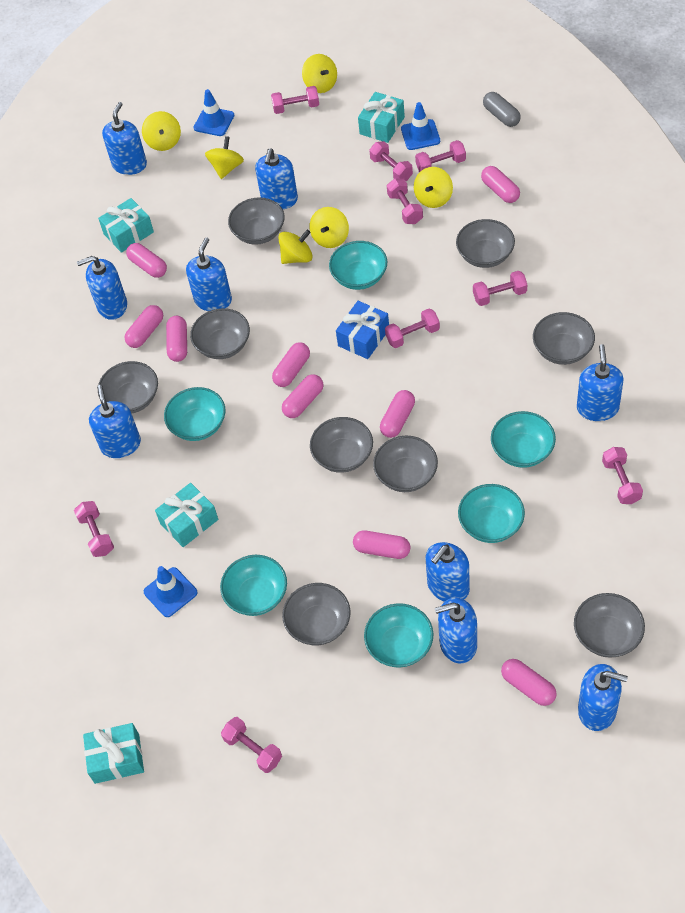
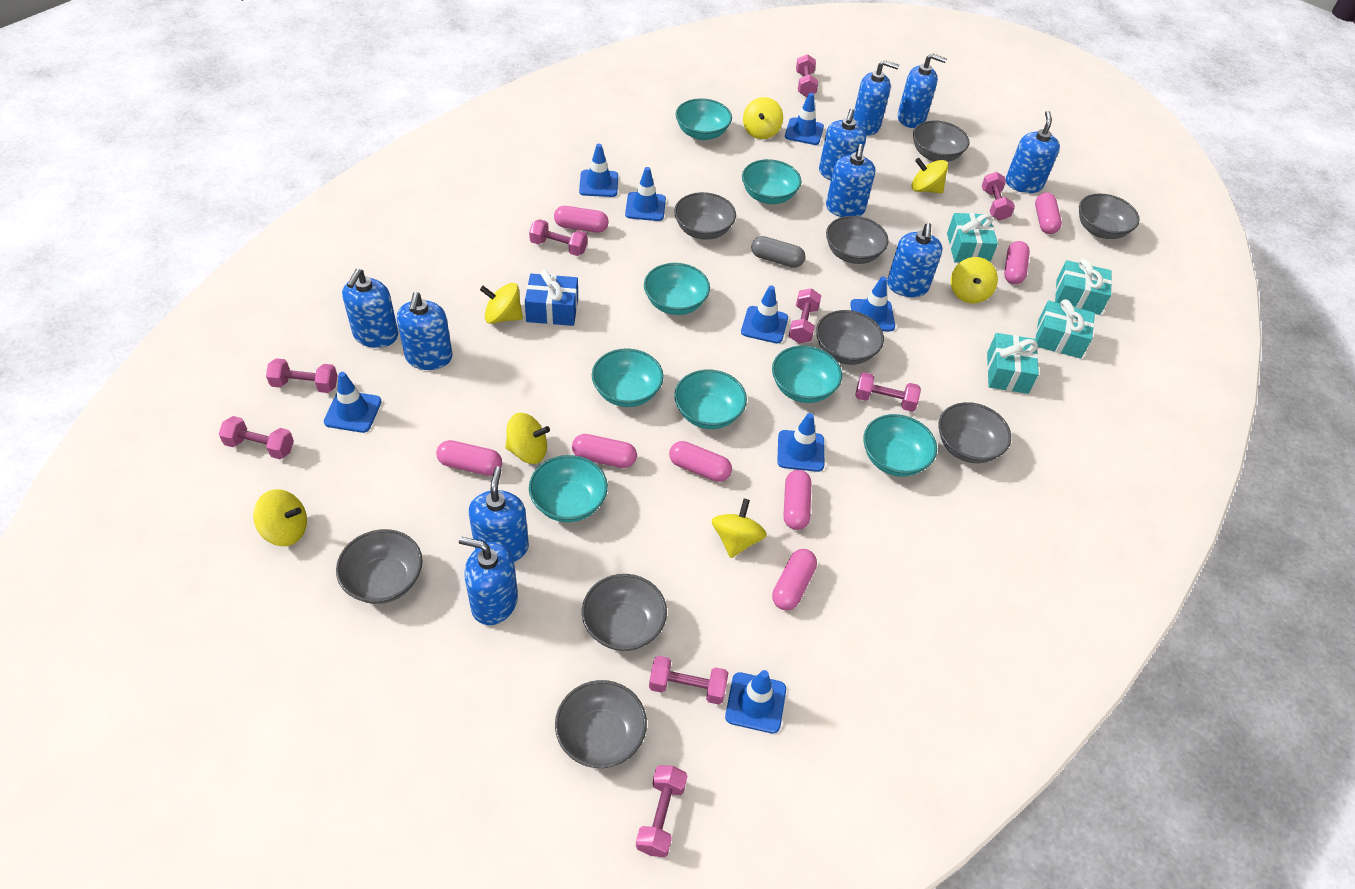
blue soap dispenser: 9 -> 10
blue traffic cone: 3 -> 8
pink capsule: 9 -> 8
turquoise bowl: 6 -> 8
yellow spinning top: 6 -> 7

